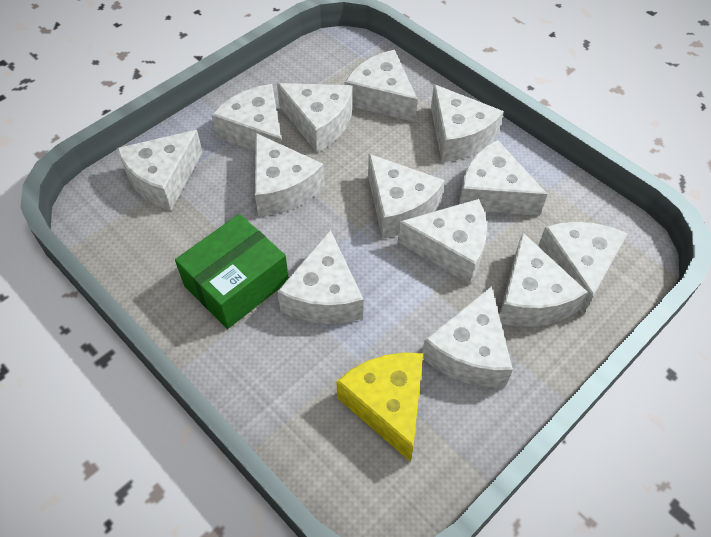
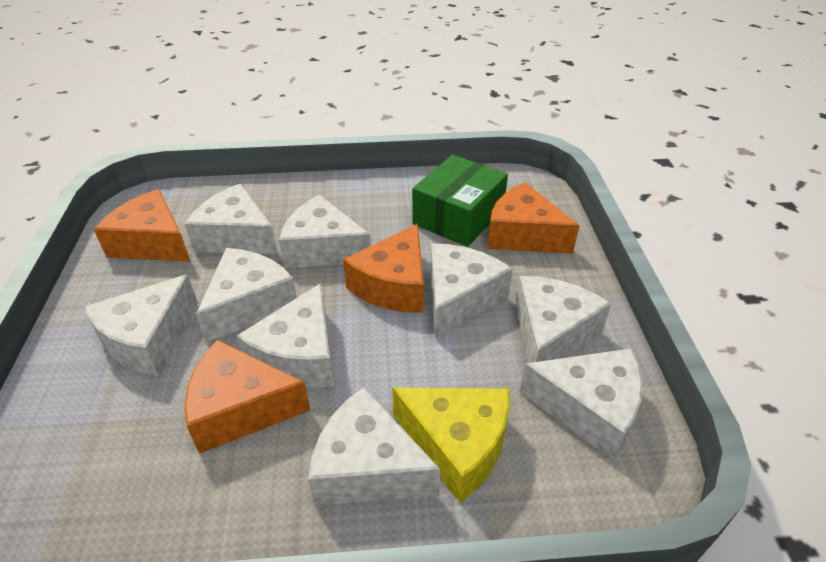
orange cheese: 0 -> 4
white cheese: 13 -> 9

